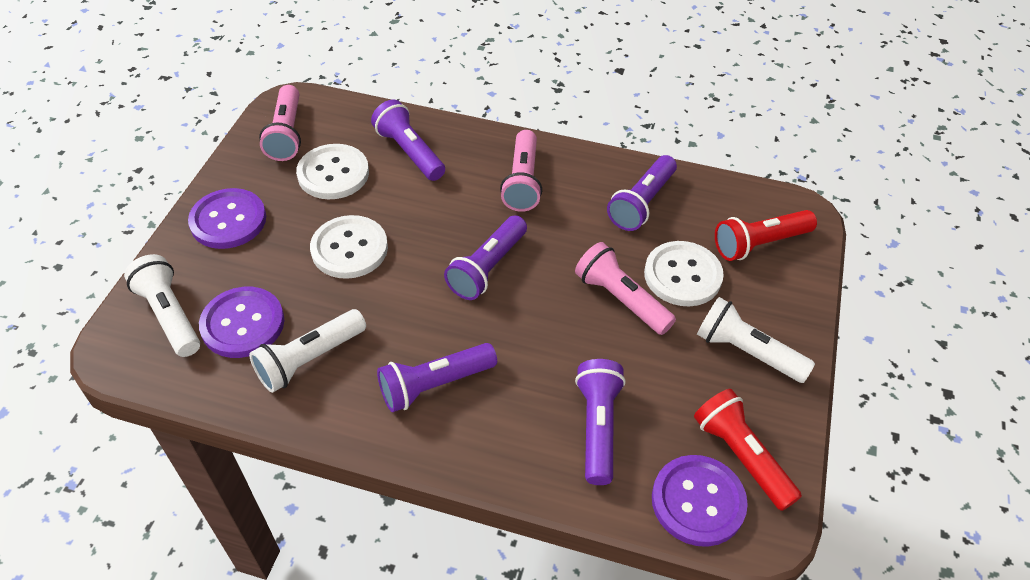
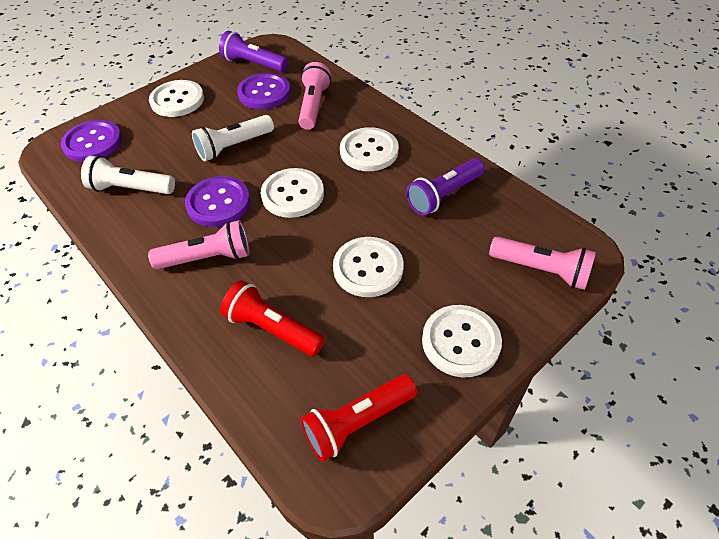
purple flashlight: 5 -> 2
white button: 3 -> 5
white flashlight: 3 -> 2

